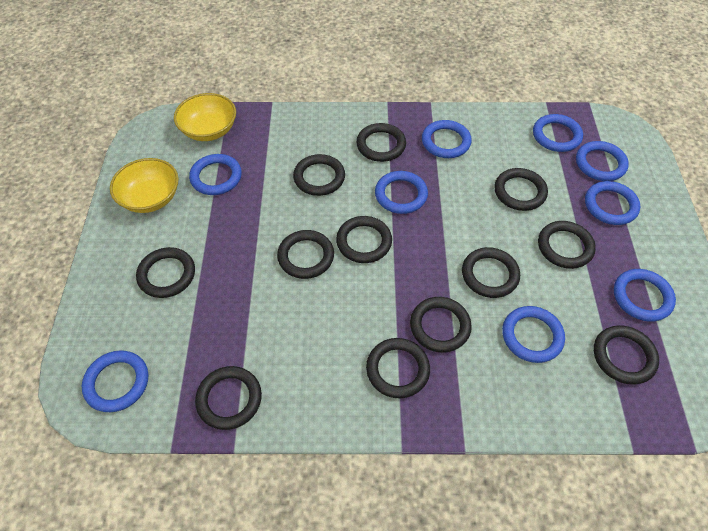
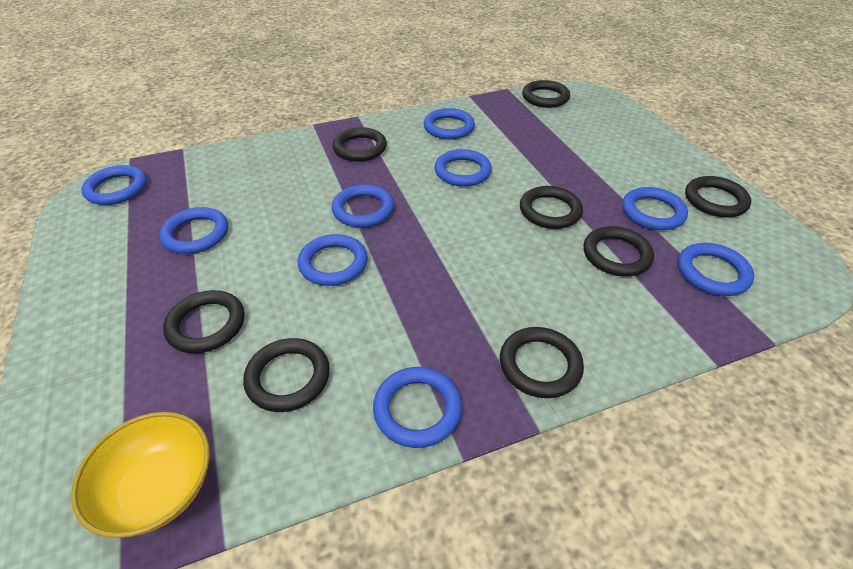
black ring: 12 -> 8
yellow bowl: 2 -> 1

